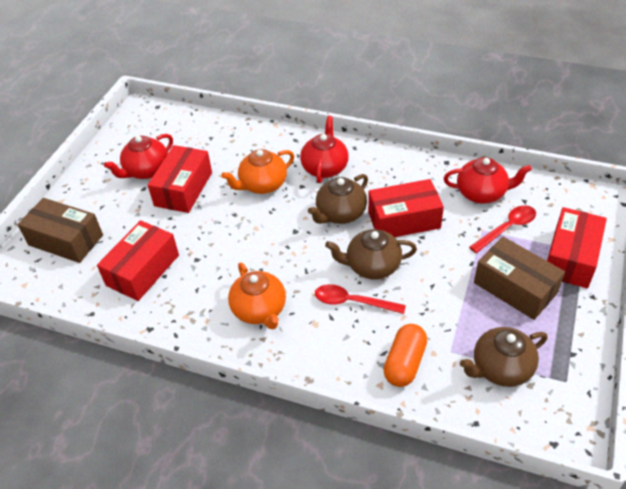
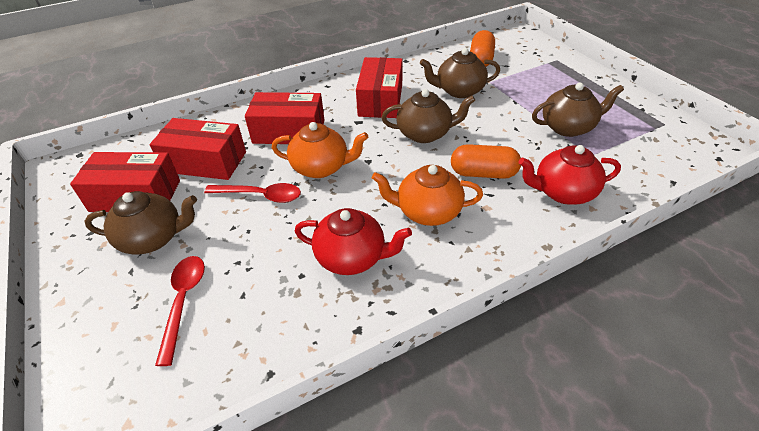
brown box: 2 -> 0
brown teapot: 3 -> 4
orange capsule: 1 -> 2
red teapot: 3 -> 2

